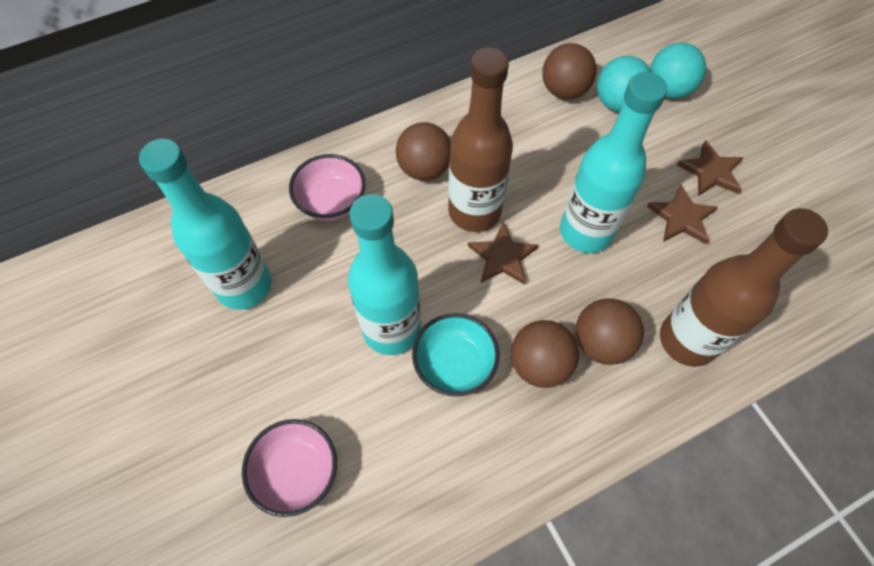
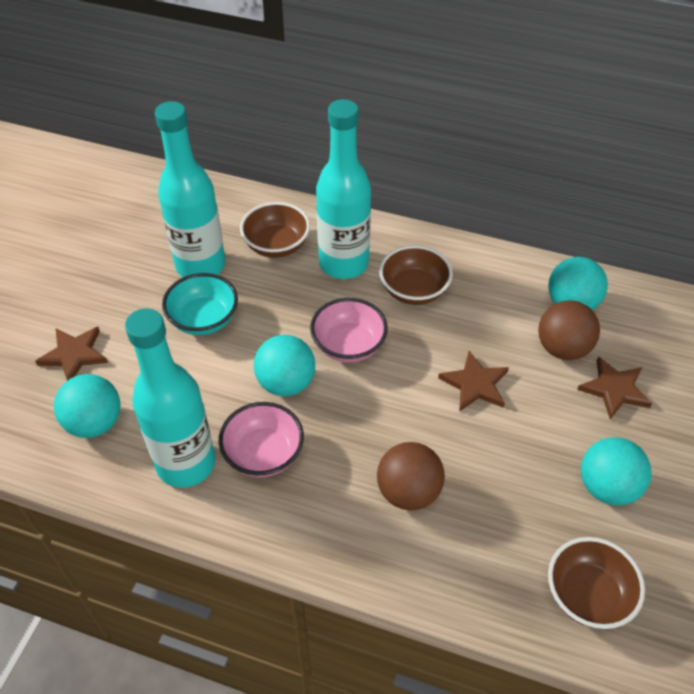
brown ball: 4 -> 2
brown bottle: 2 -> 0
brown bowl: 0 -> 3
turquoise ball: 2 -> 4

